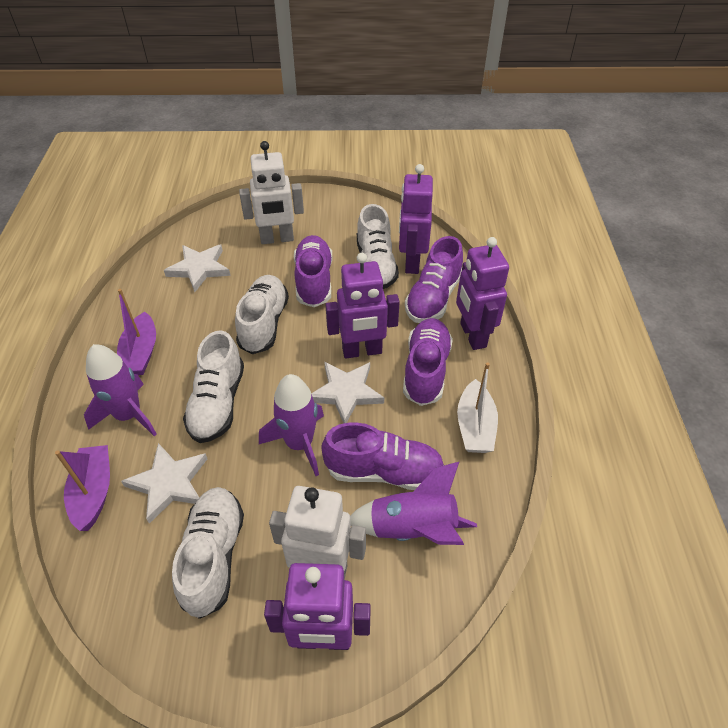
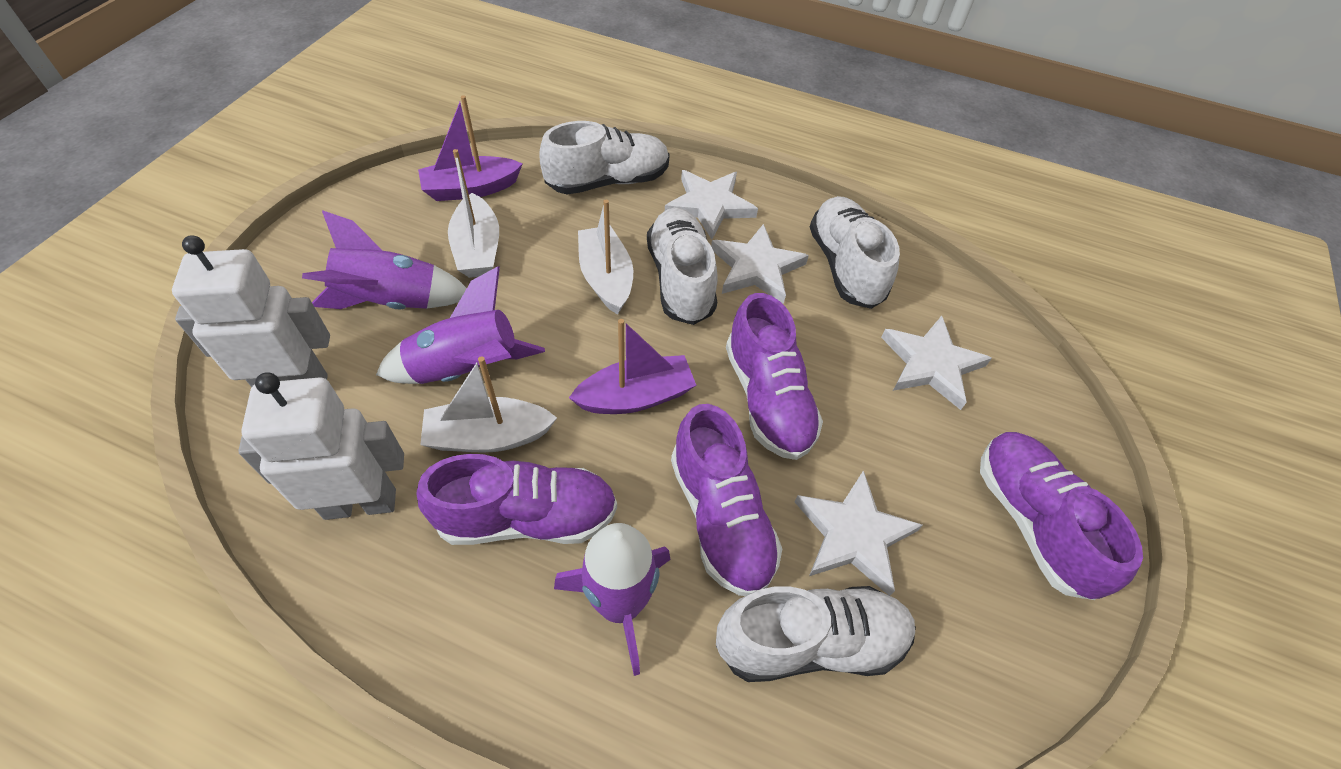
purple robot: 4 -> 0
white boat: 1 -> 3
white star: 3 -> 4

